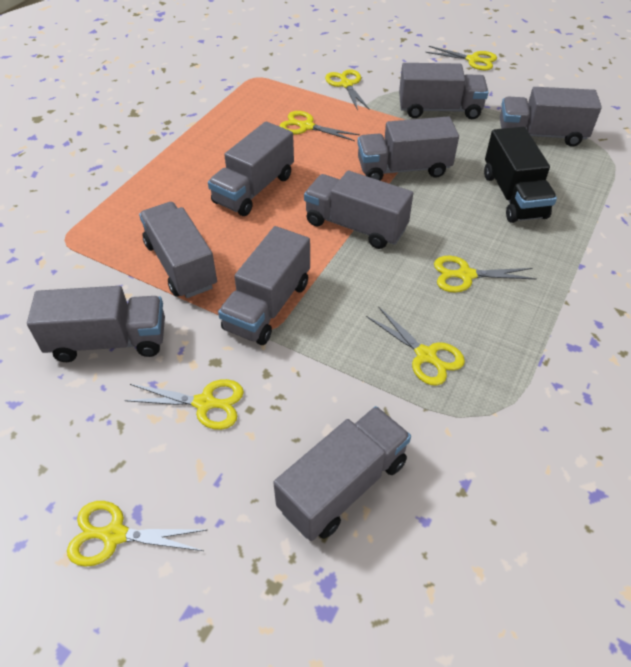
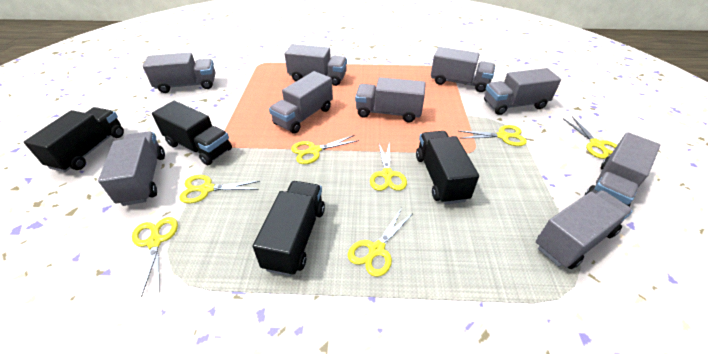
black truck: 1 -> 4

